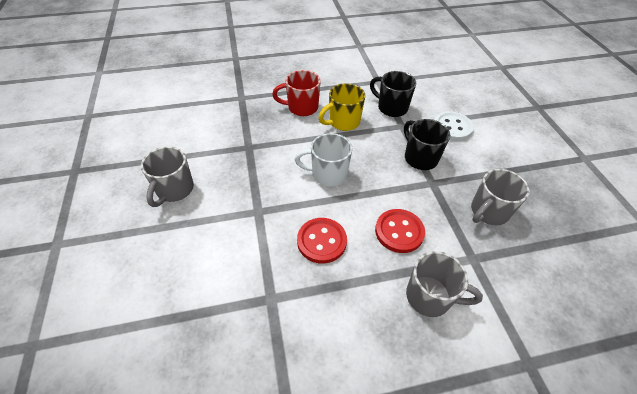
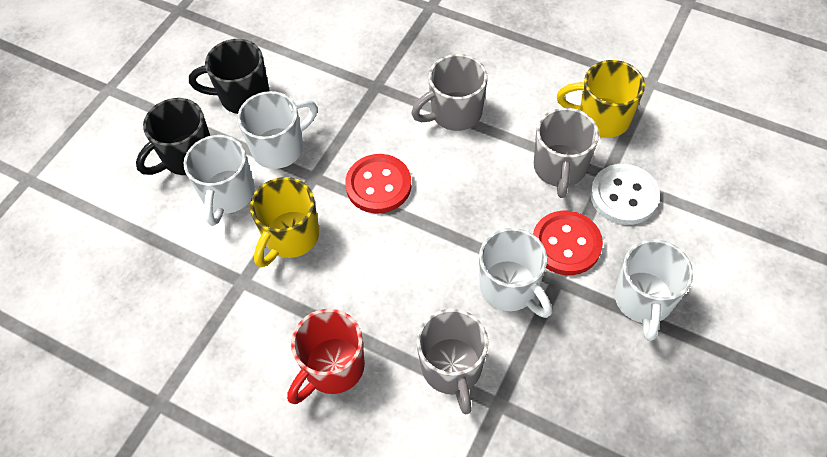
white mug: 1 -> 4
yellow mug: 1 -> 2

